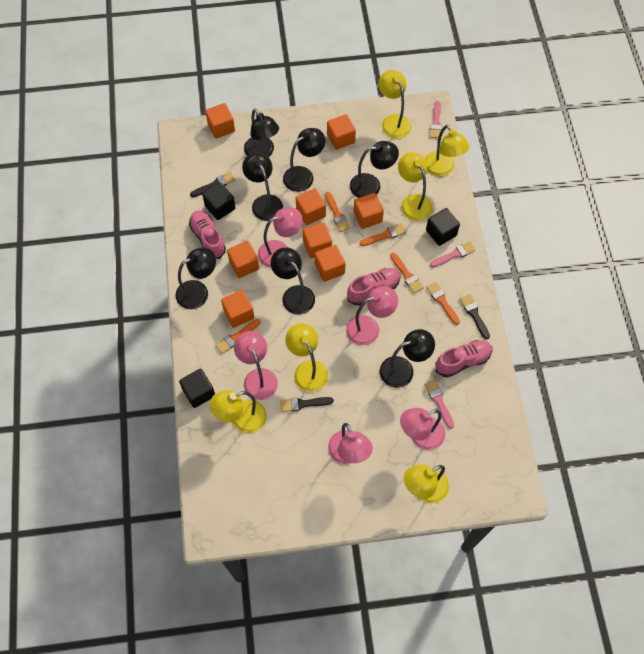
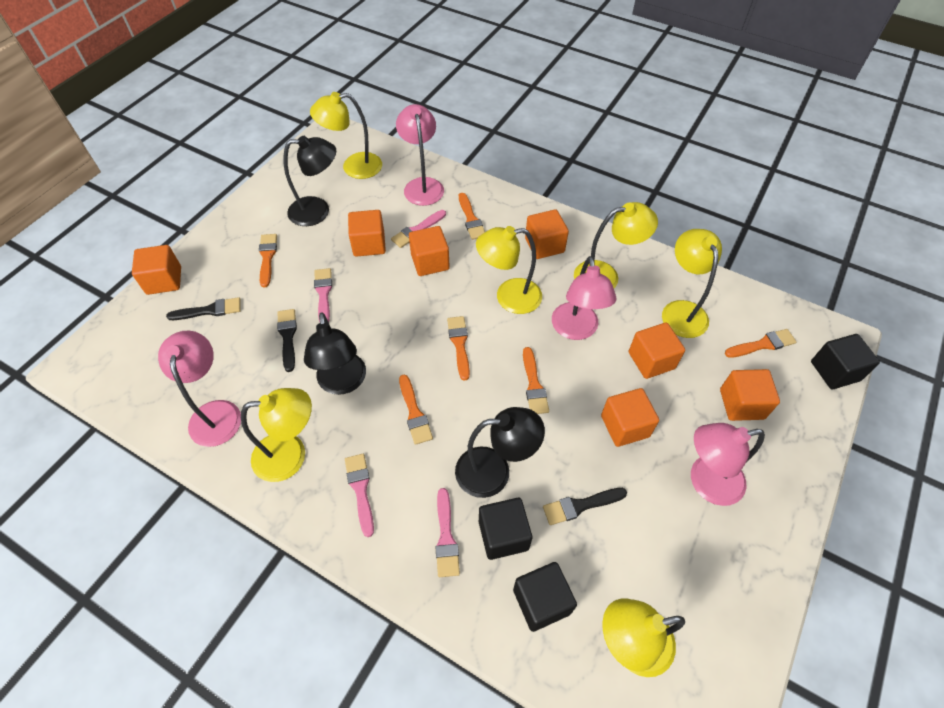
black lamp: 7 -> 3
orange brush: 5 -> 6
orange cube: 8 -> 7
pink brush: 3 -> 4
pink lamp: 5 -> 4
pink shoe: 3 -> 0

